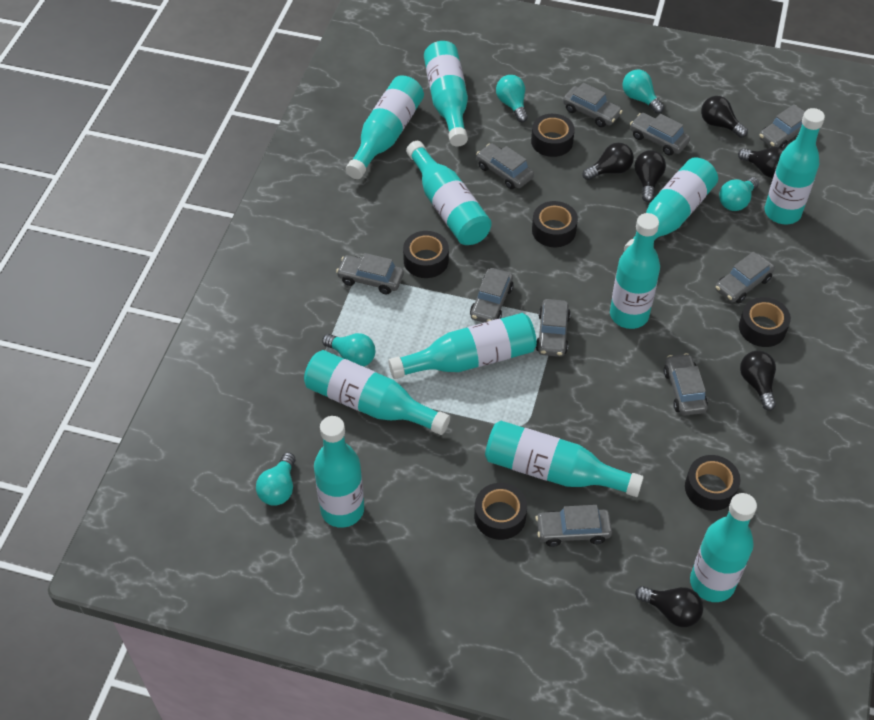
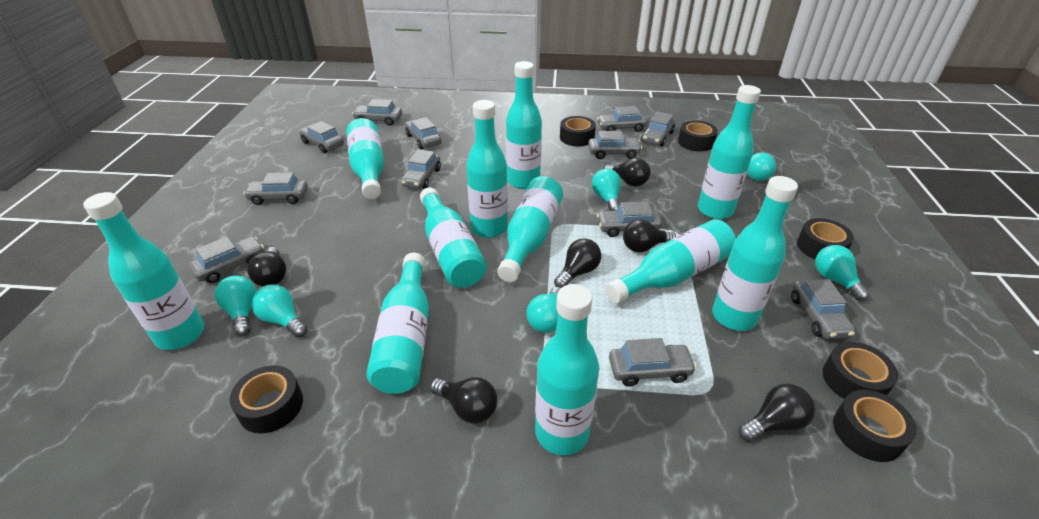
grey car: 10 -> 12
turquoise light bulb: 5 -> 6

